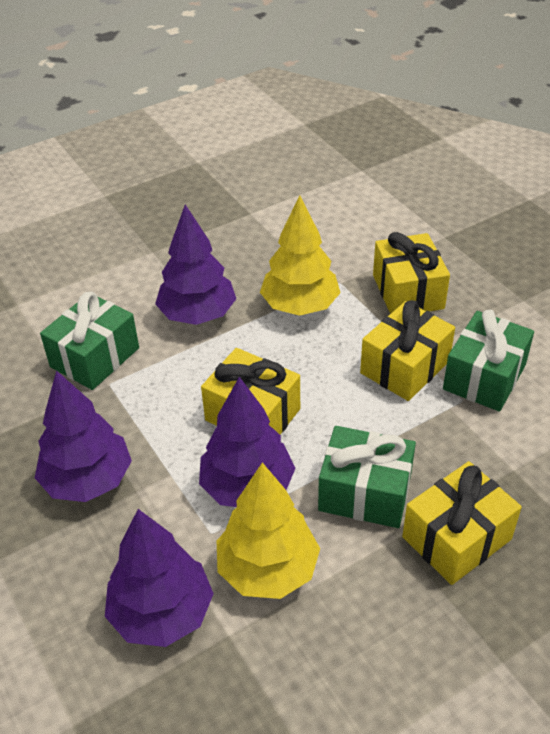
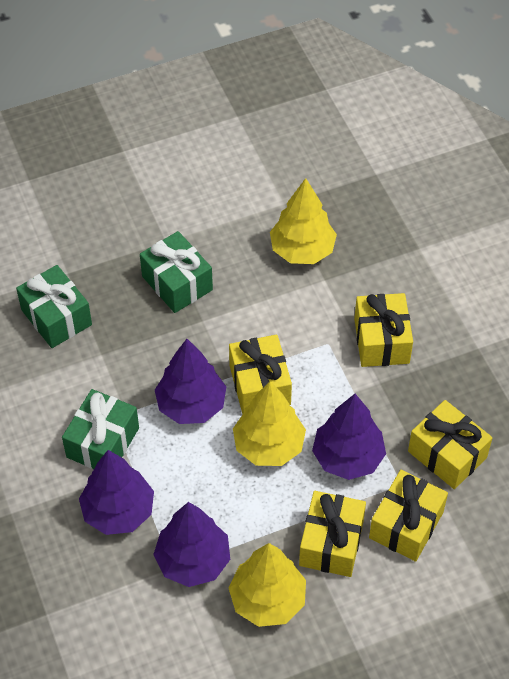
yellow gift: 4 -> 5
yellow tree: 2 -> 3

